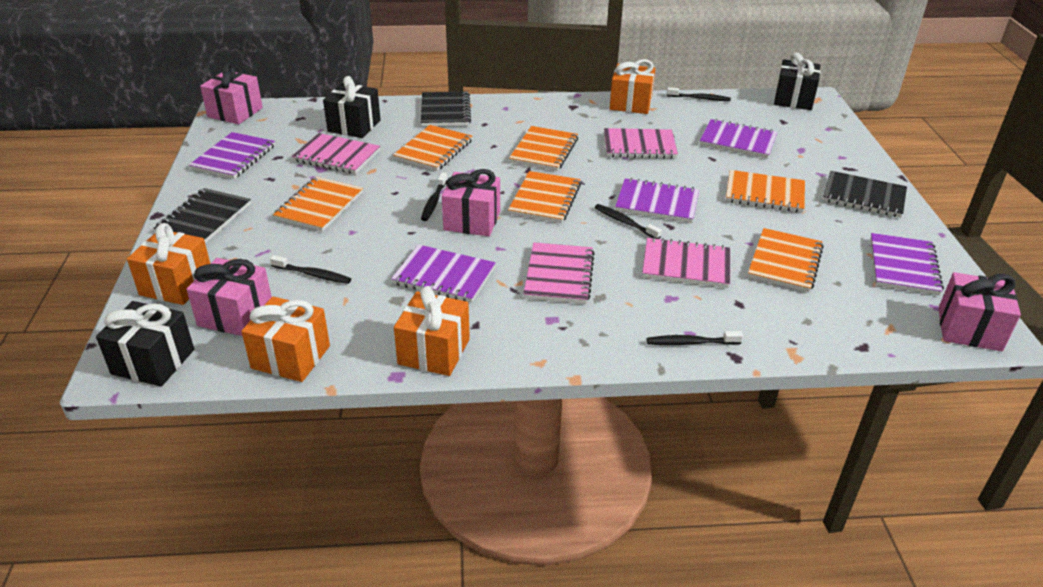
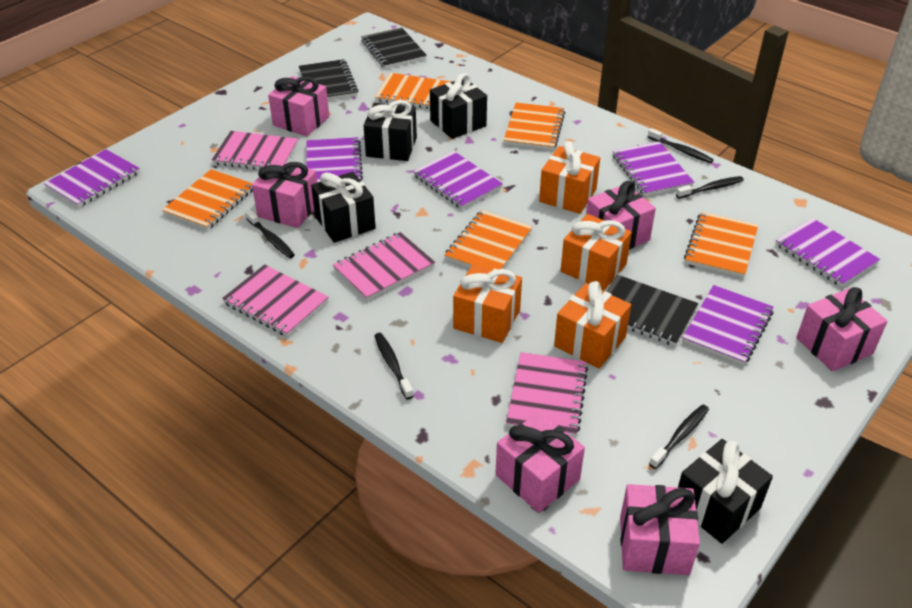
black gift: 3 -> 4
orange notebook: 6 -> 5
pink gift: 4 -> 6
purple notebook: 5 -> 6

